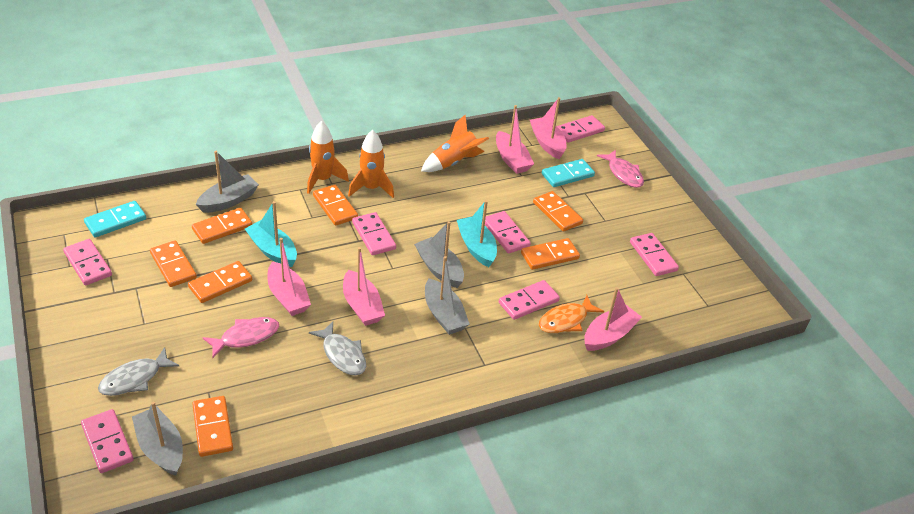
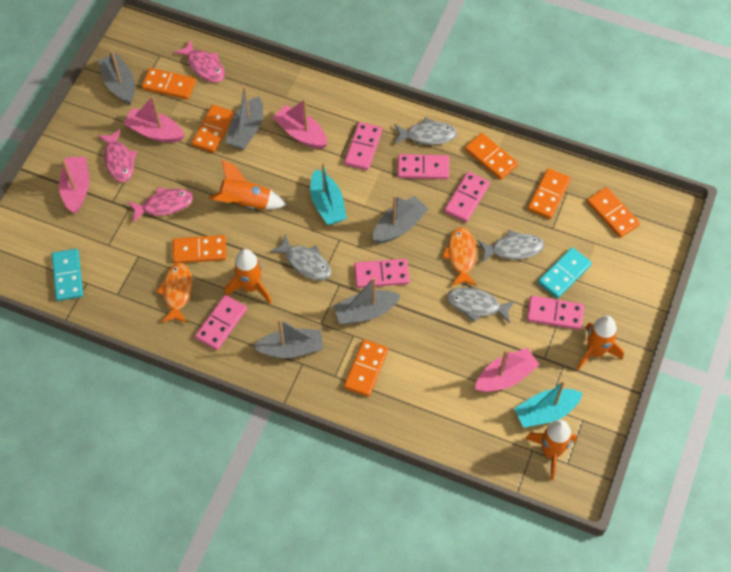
grey boat: 4 -> 5
grey fish: 2 -> 4
orange fish: 1 -> 2
orange rocket: 3 -> 4
pink boat: 5 -> 4
pink domino: 7 -> 6
pink fish: 2 -> 3

